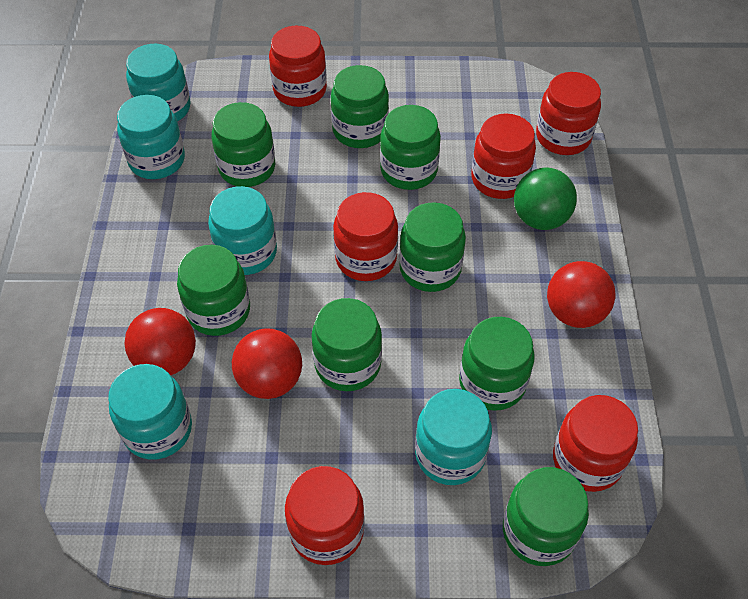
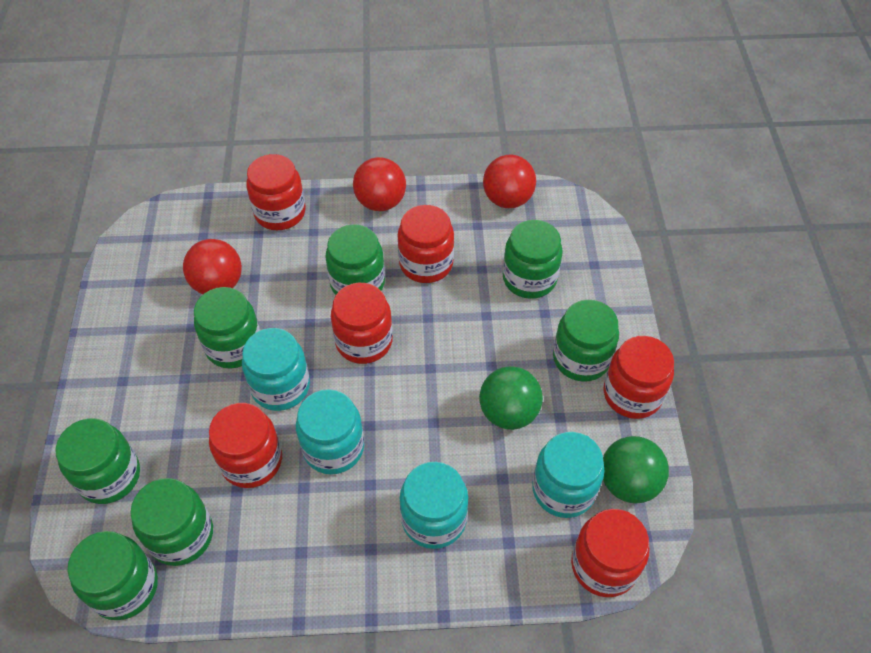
green ball: 1 -> 2
green jar: 8 -> 7
turquoise jar: 5 -> 4

